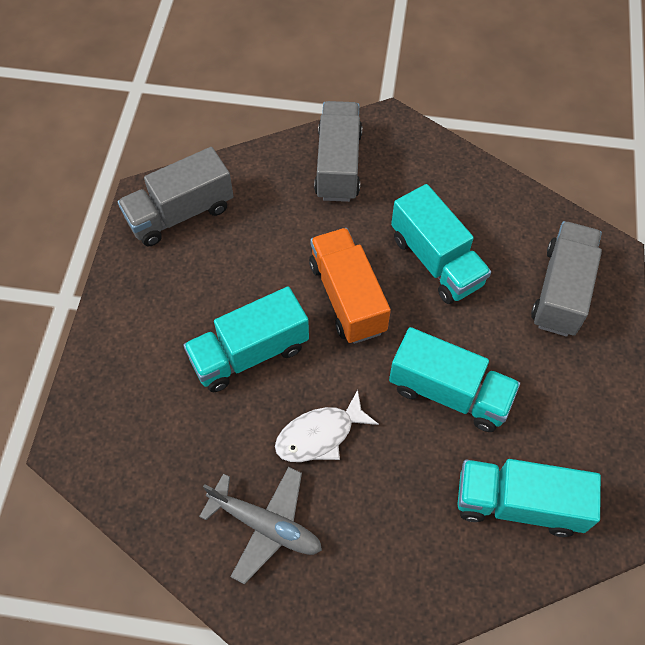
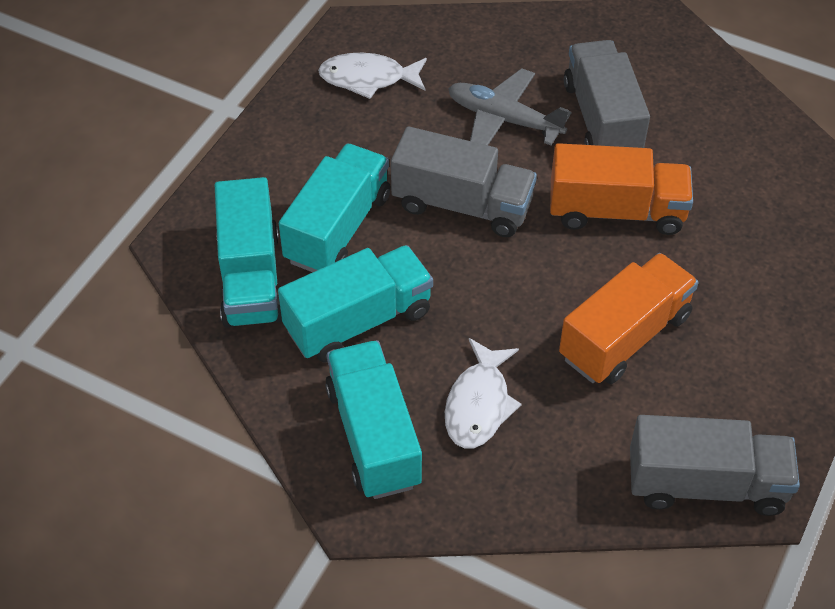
orange truck: 1 -> 2
white fish: 1 -> 2

